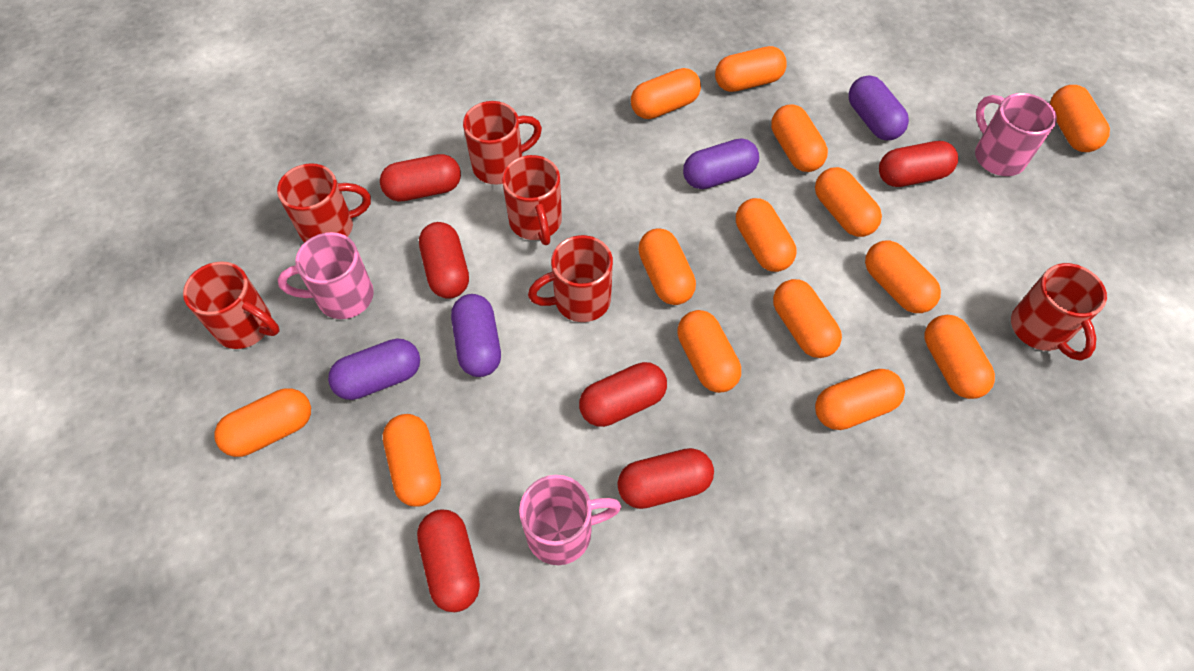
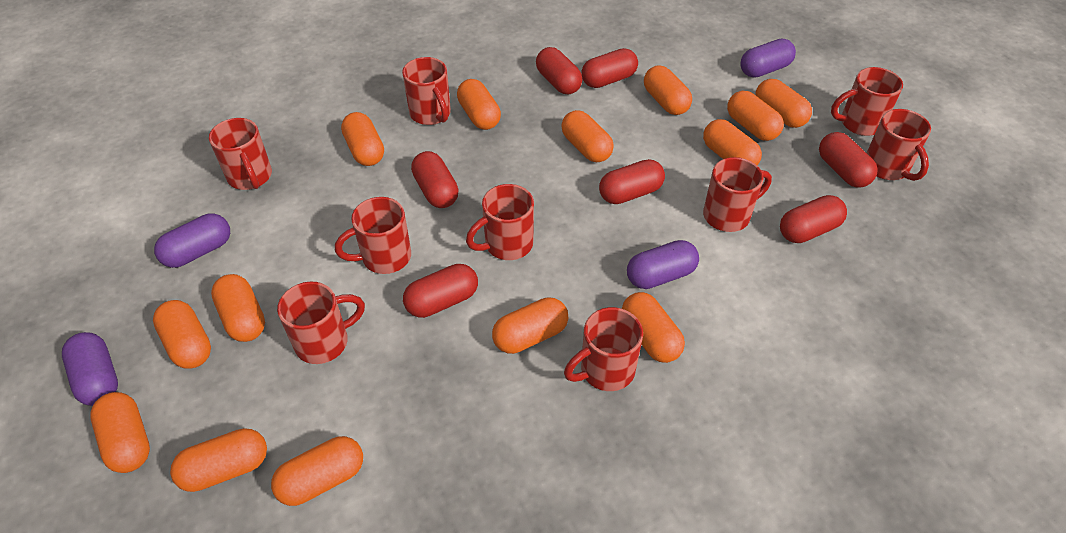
pink mug: 3 -> 0
red capsule: 6 -> 7
red mug: 6 -> 9

